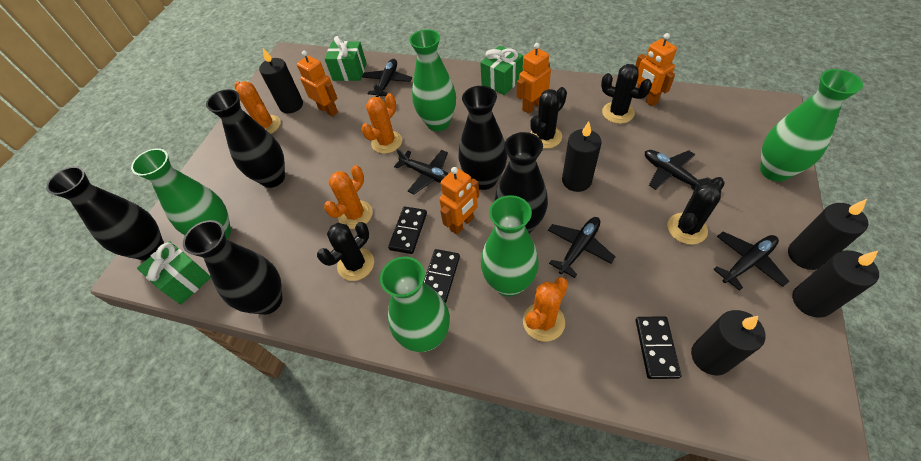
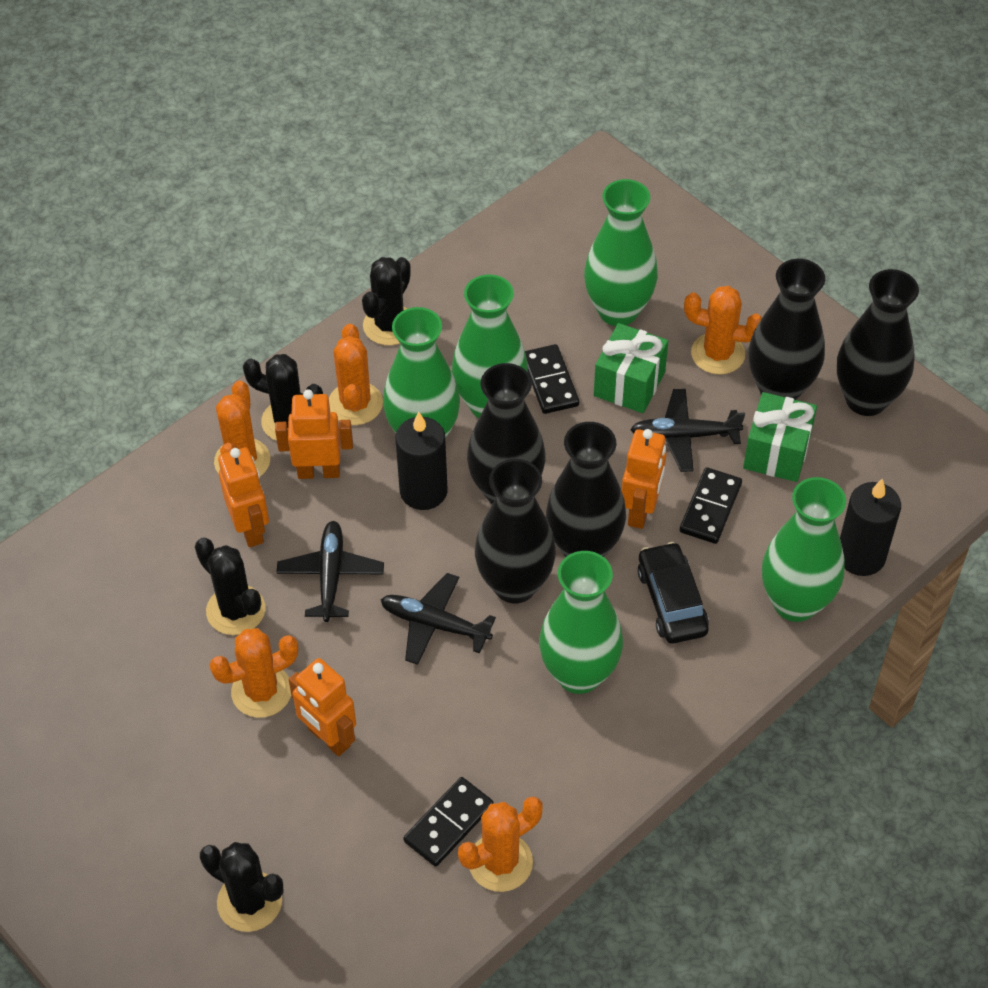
black candle: 5 -> 2
black car: 0 -> 1
black plane: 5 -> 3
green gift: 3 -> 2
orange cactus: 4 -> 5

